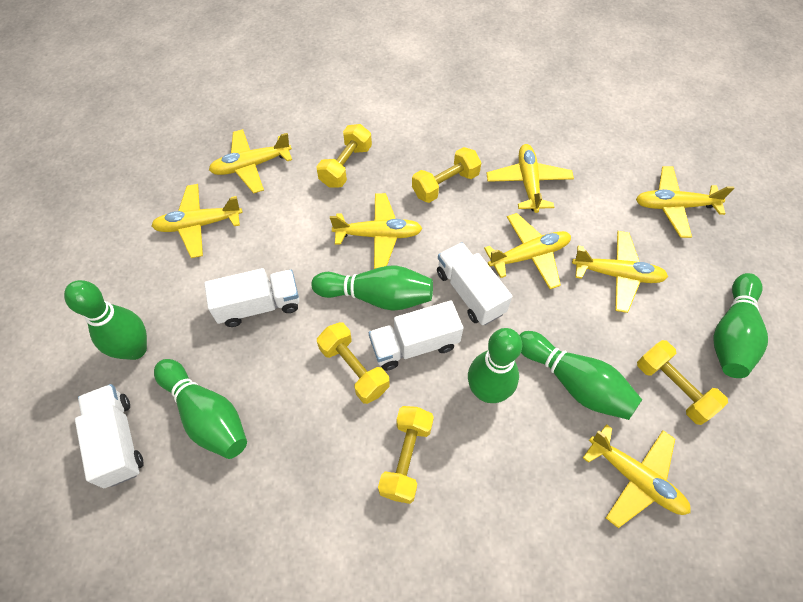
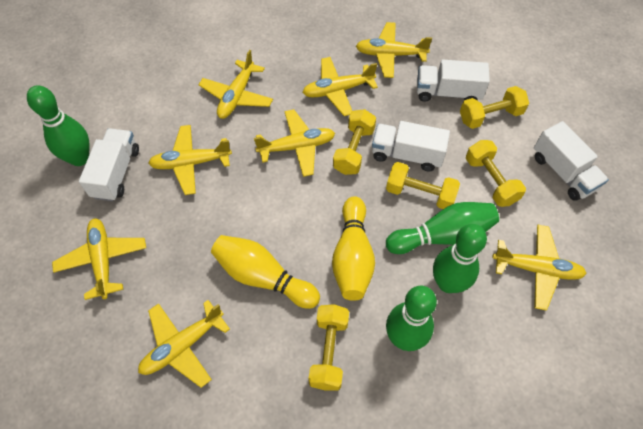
green bowling pin: 6 -> 4
yellow bowling pin: 0 -> 2

